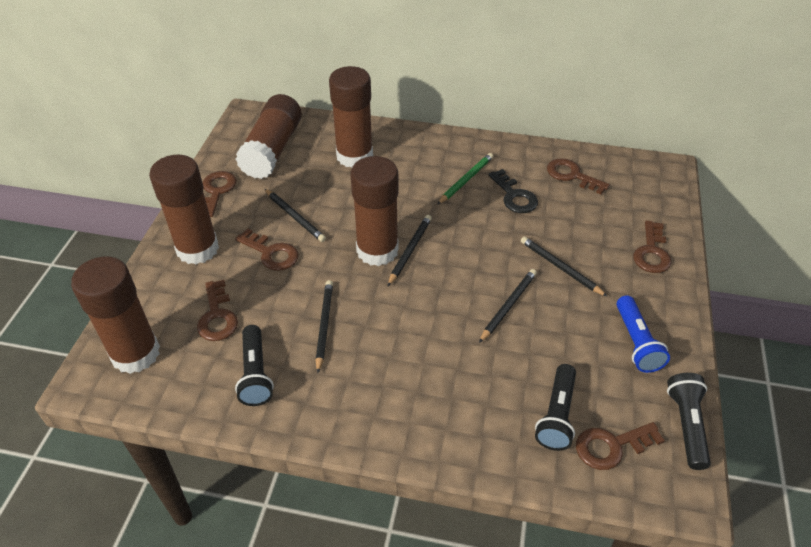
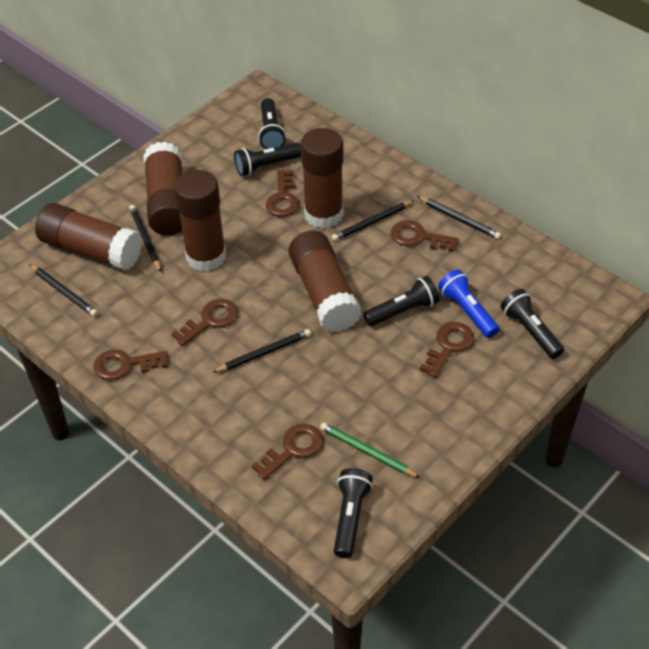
black flashlight: 3 -> 5
black key: 1 -> 0

